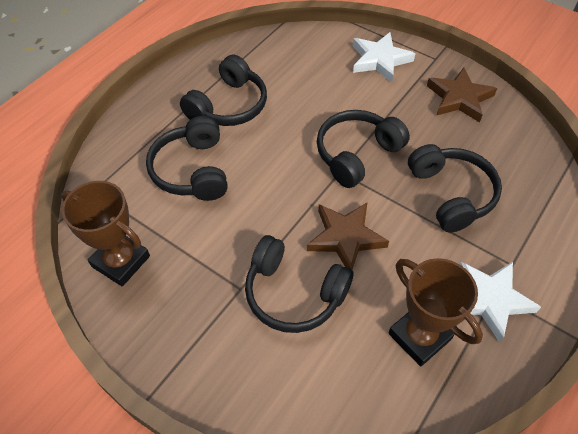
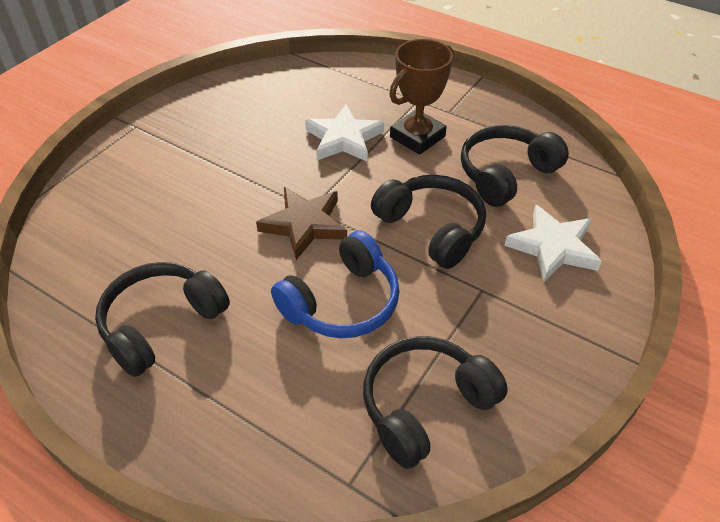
black headphones: 5 -> 4
blue headphones: 0 -> 1
brown star: 2 -> 1
brown trophy: 2 -> 1

